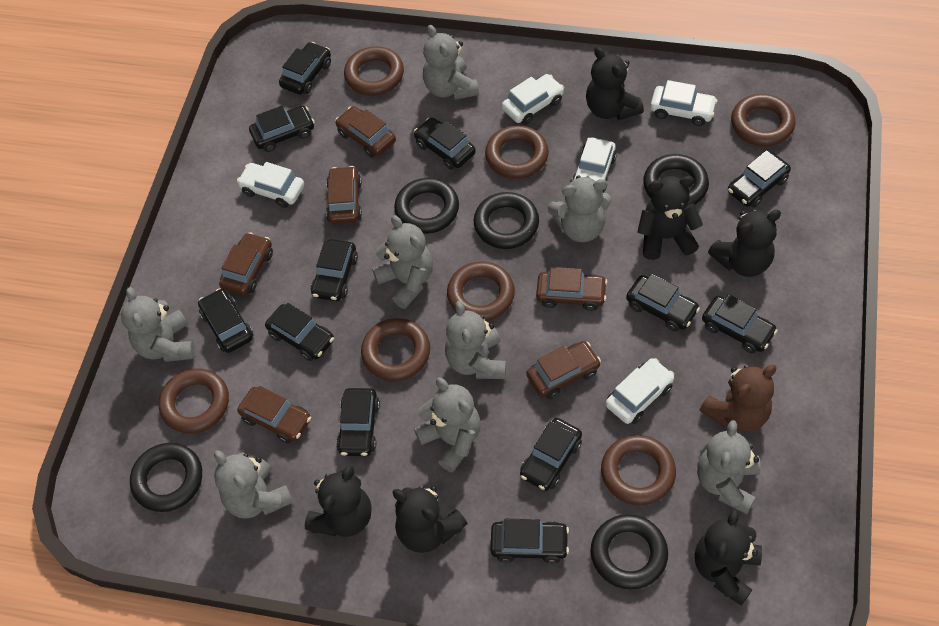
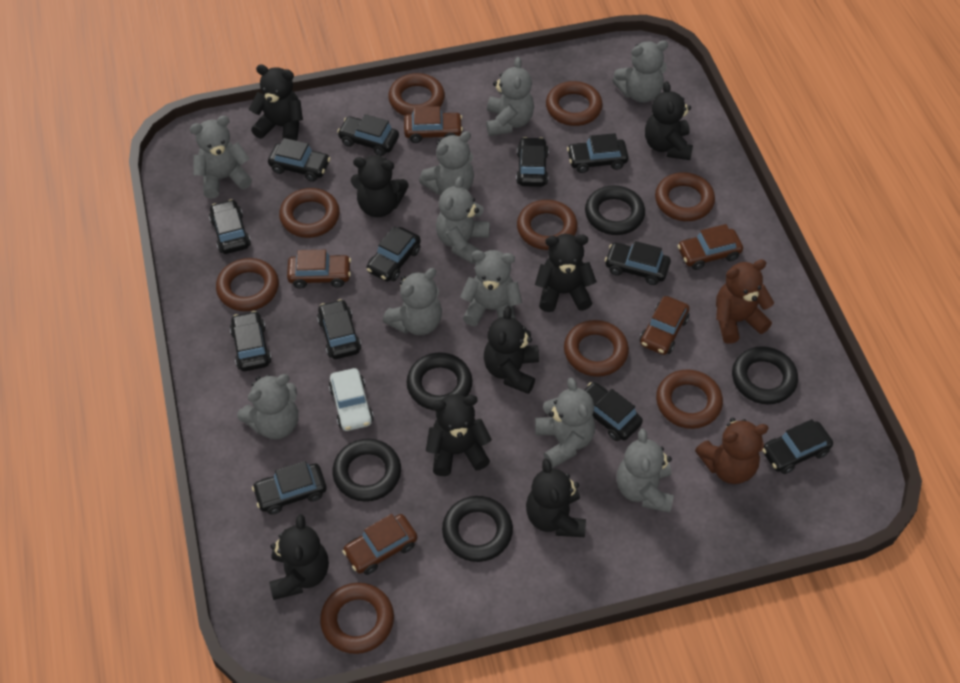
black teddy bear: 6 -> 8
brown car: 6 -> 5
brown ring: 7 -> 9
brown teddy bear: 1 -> 2
grey teddy bear: 8 -> 10
white car: 5 -> 1

